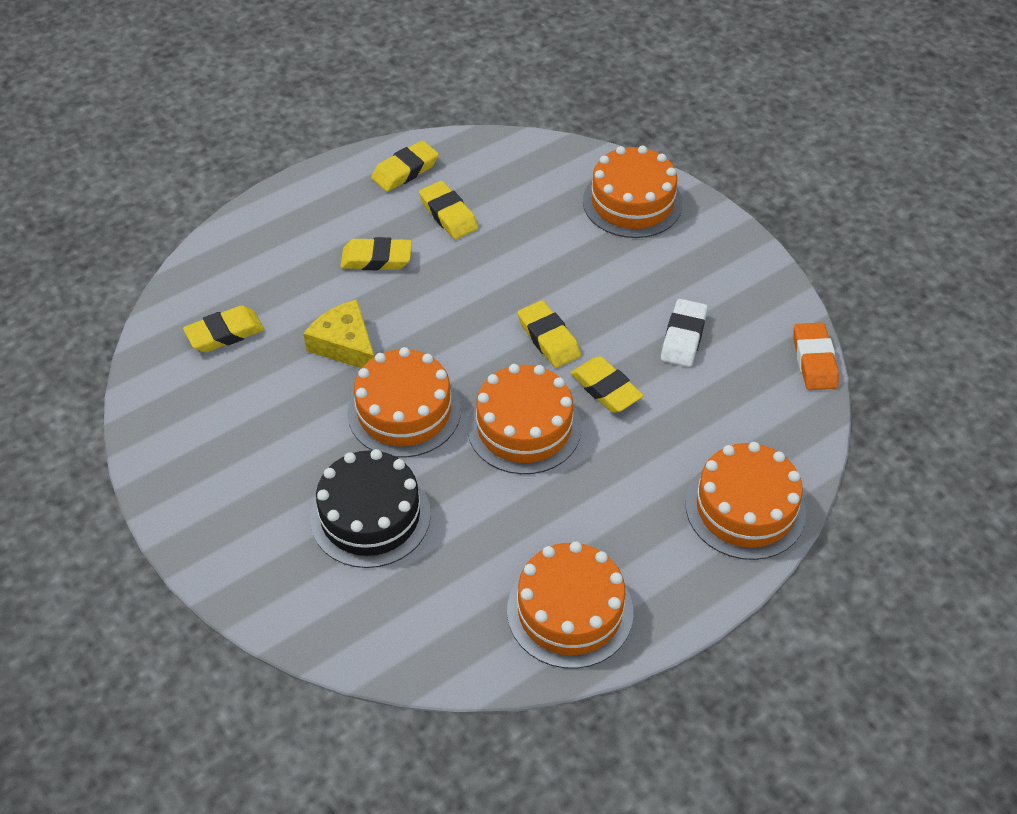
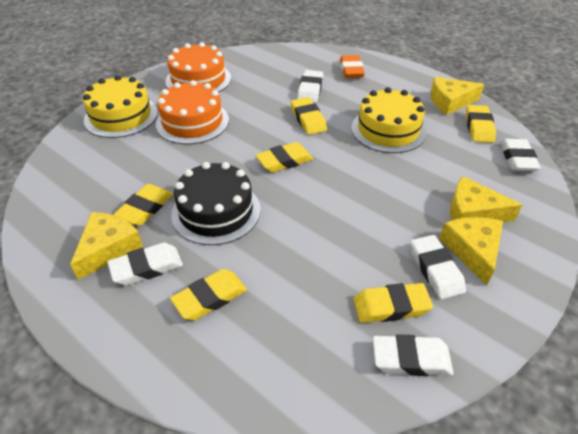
orange cake: 5 -> 2
white eraser: 1 -> 5
yellow cake: 0 -> 2
yellow cheese: 1 -> 4

